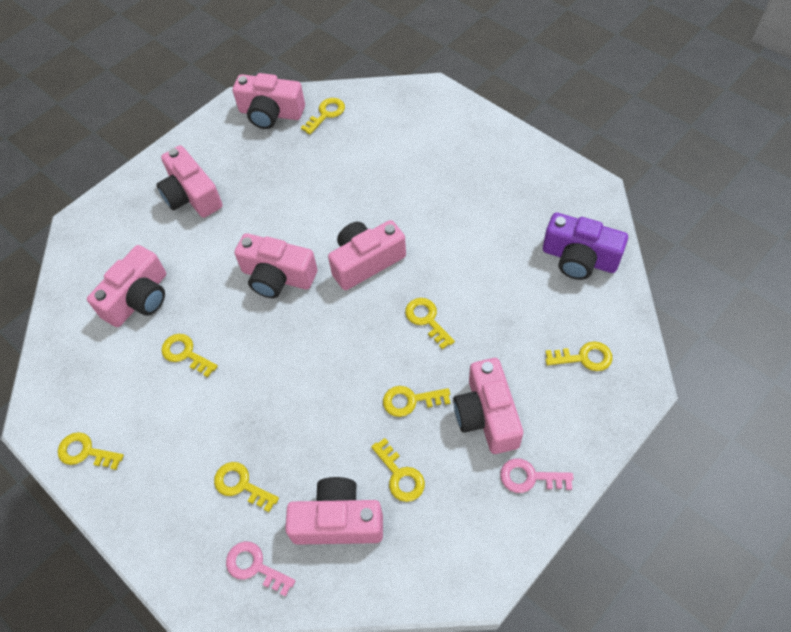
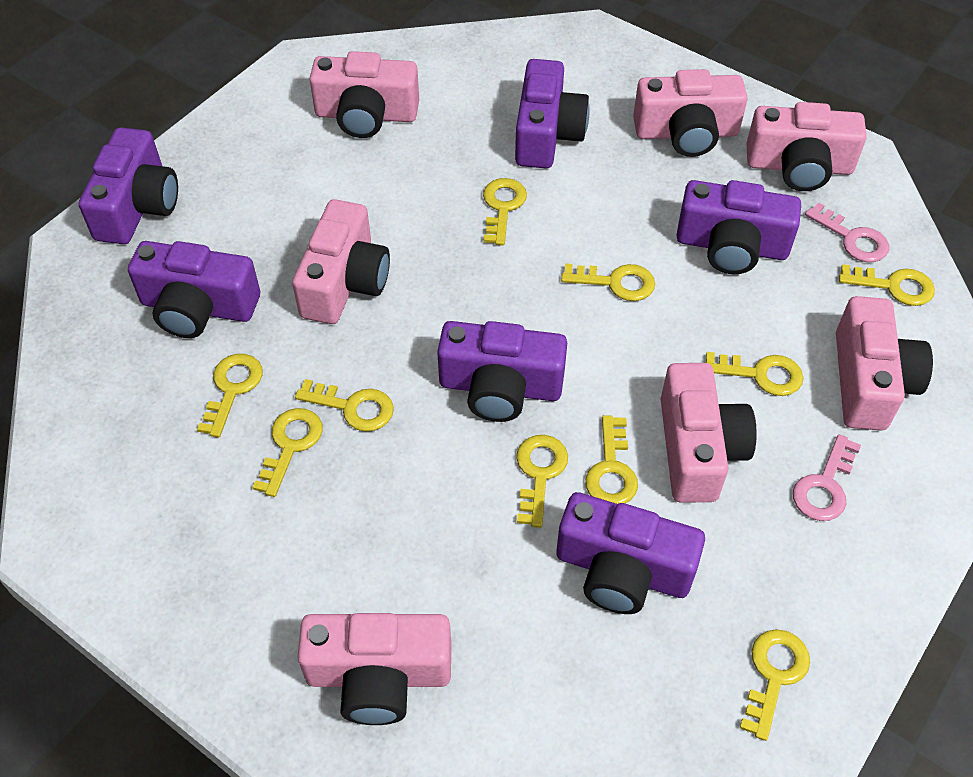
purple camera: 1 -> 6
yellow key: 8 -> 10

